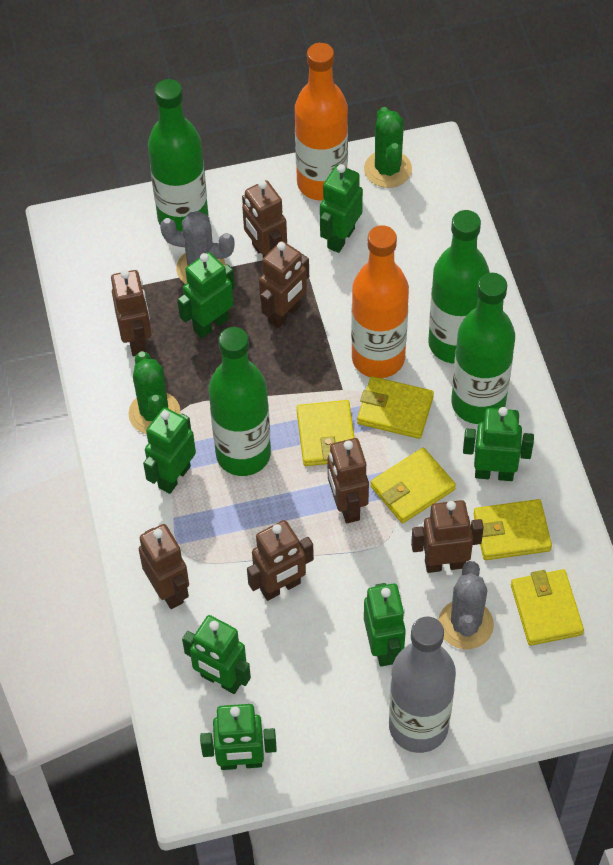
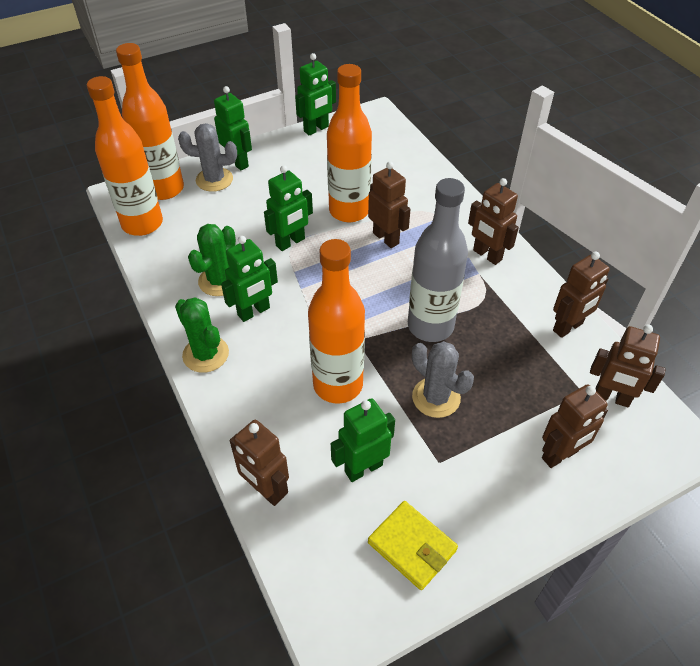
brown robot: 7 -> 6
green bottle: 4 -> 0
green robot: 7 -> 5
orange bottle: 2 -> 4
yellow wallet: 5 -> 1

